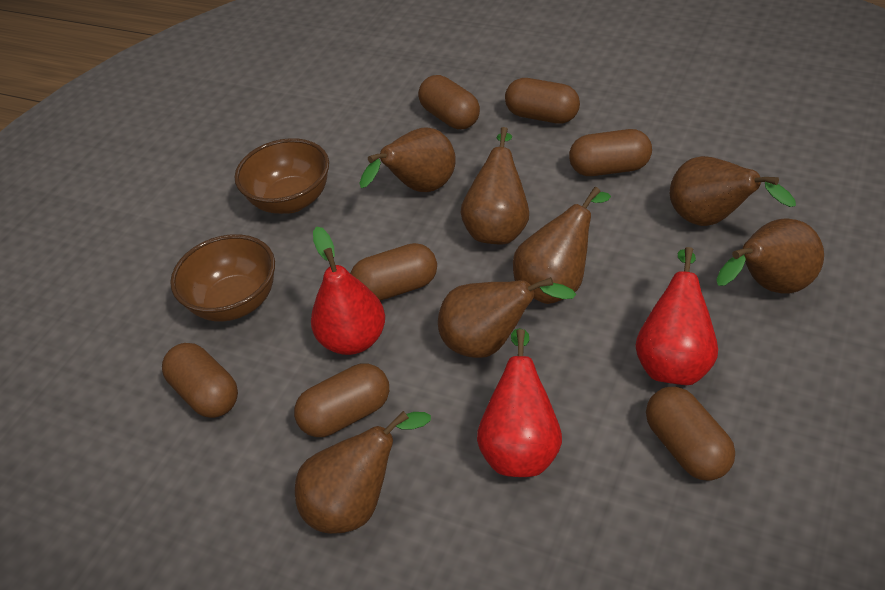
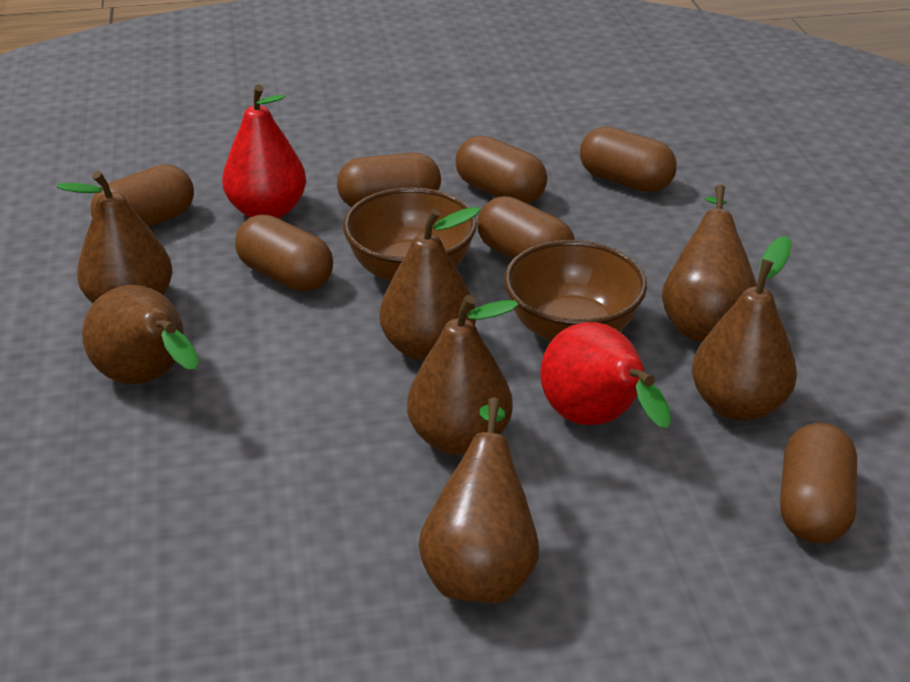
red pear: 3 -> 2

